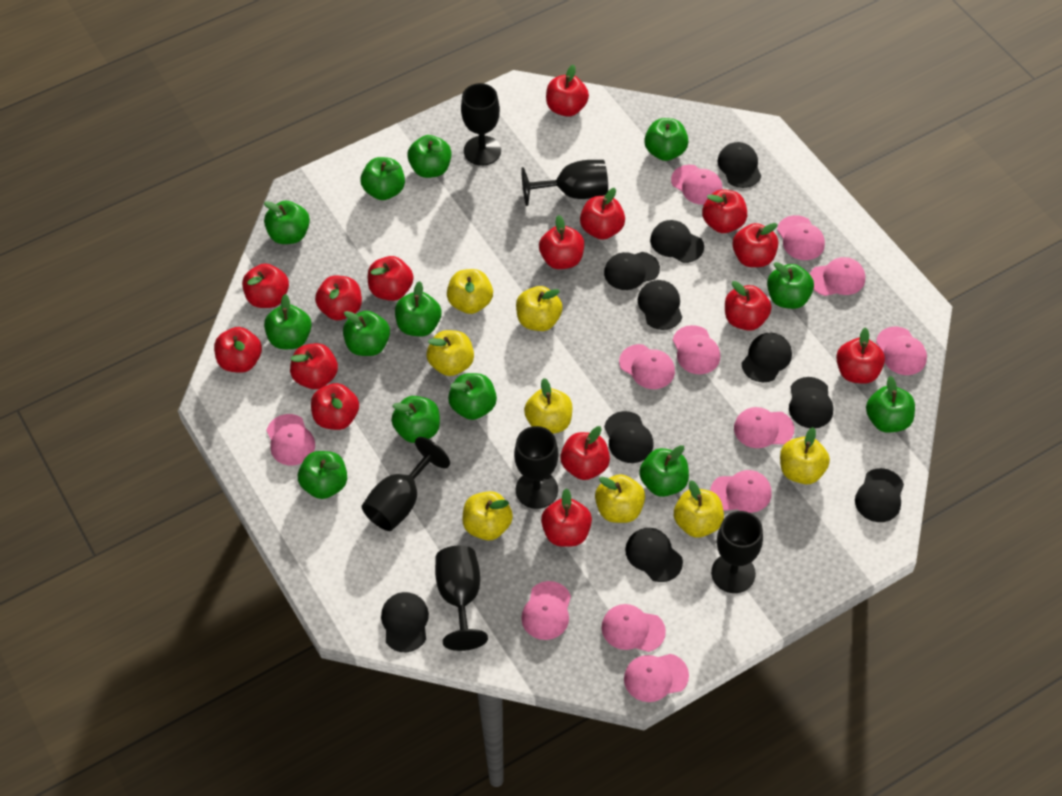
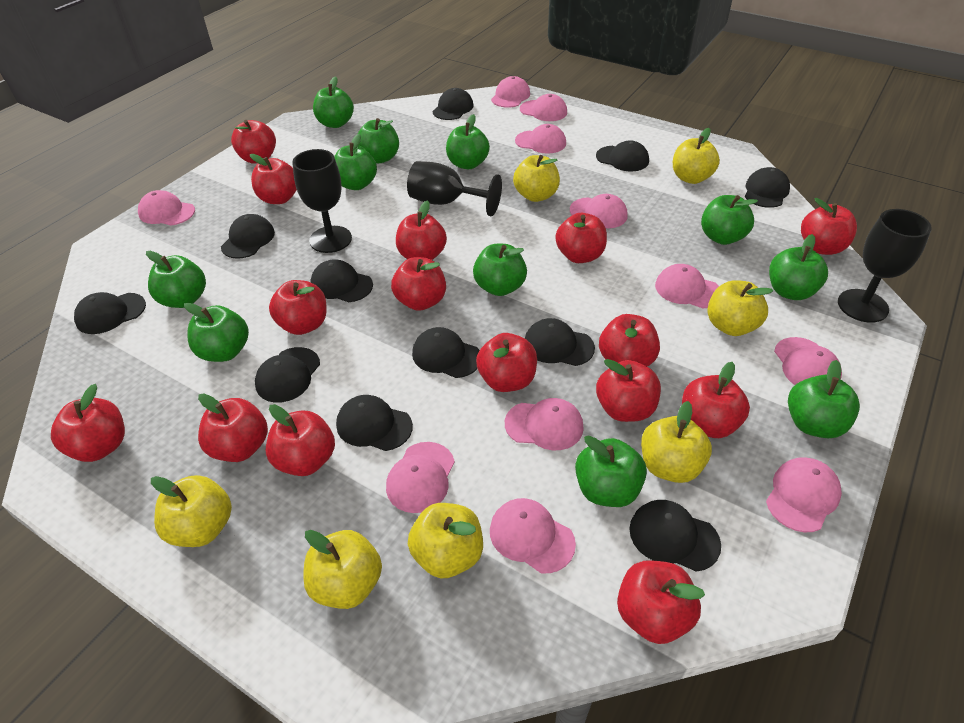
black cap: 10 -> 11
black goblet: 6 -> 3
green apple: 13 -> 11
pink cap: 12 -> 11
yellow apple: 8 -> 7

